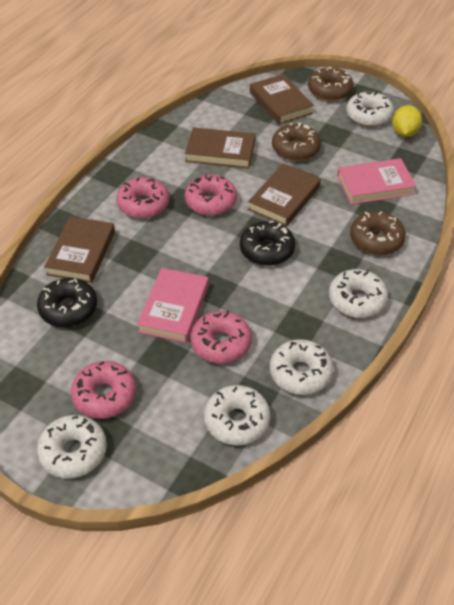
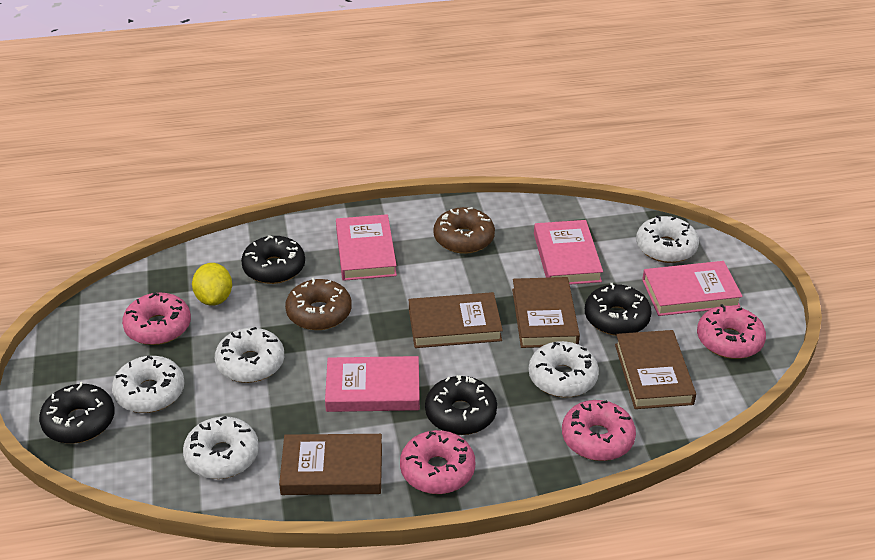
black donut: 2 -> 4
brown donut: 3 -> 2
pink book: 2 -> 4

